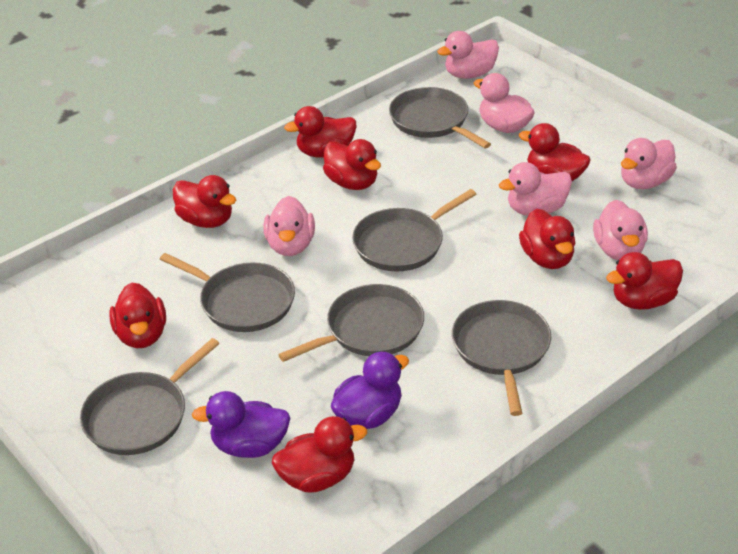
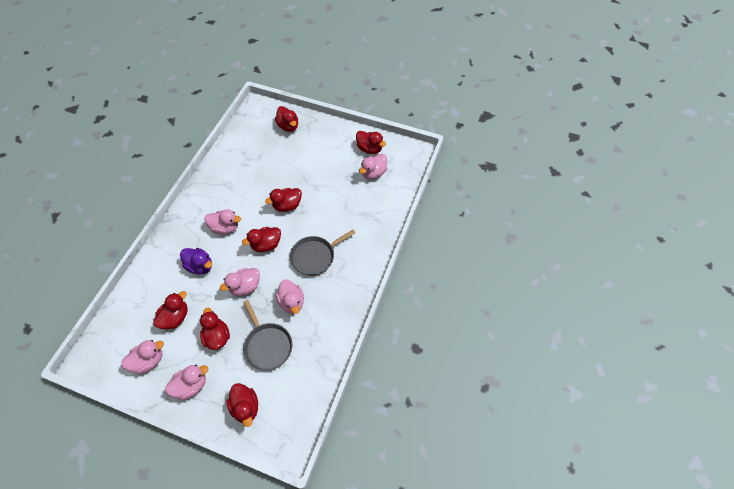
grey pan: 6 -> 2
purple duck: 2 -> 1
red duck: 8 -> 7

